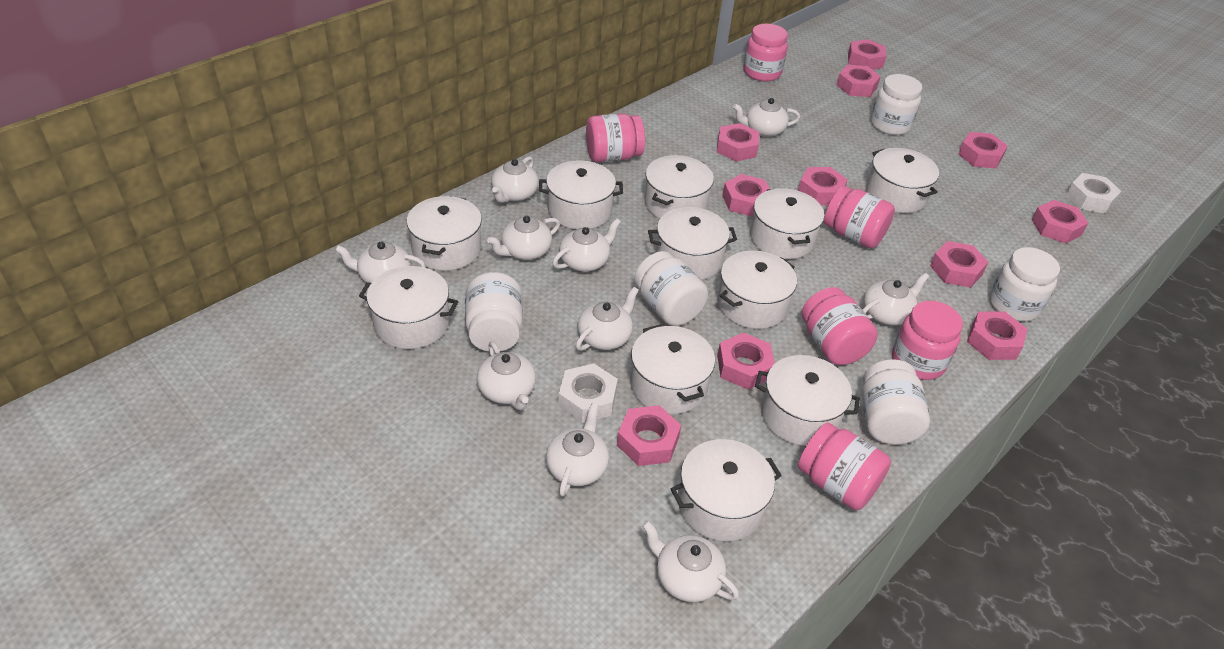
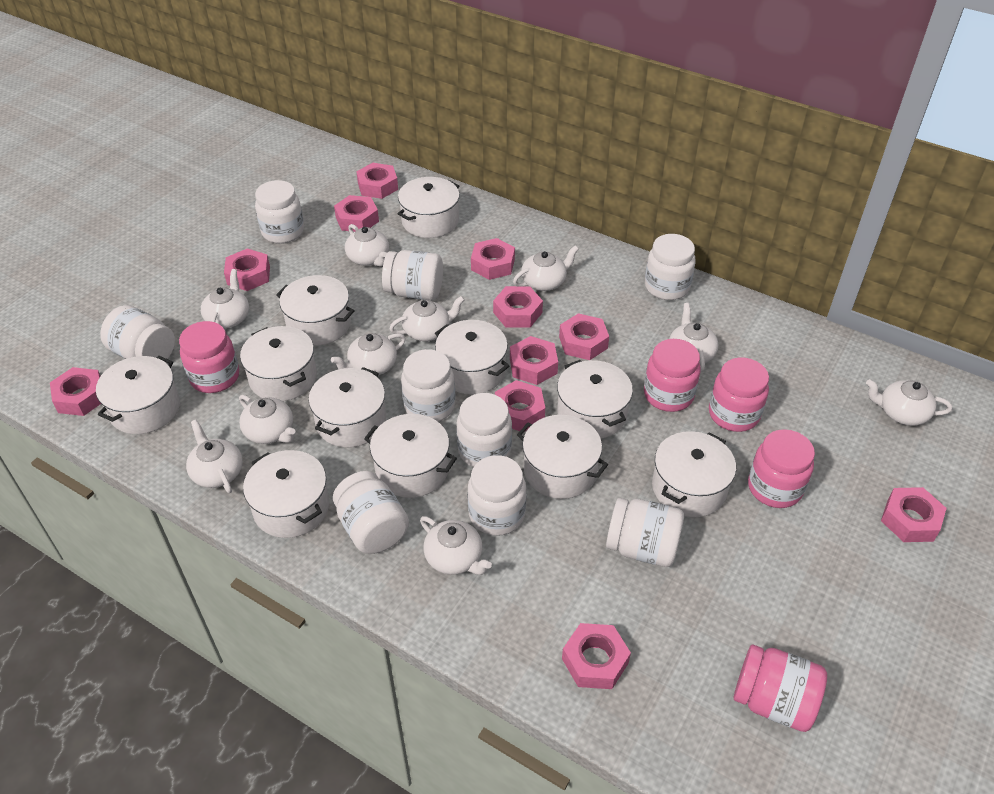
pink jar: 6 -> 5
white jar: 5 -> 9
white nut: 2 -> 0

